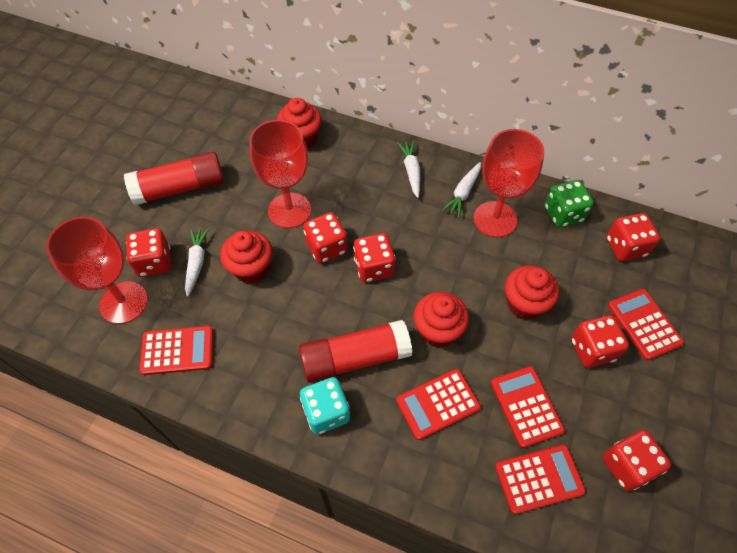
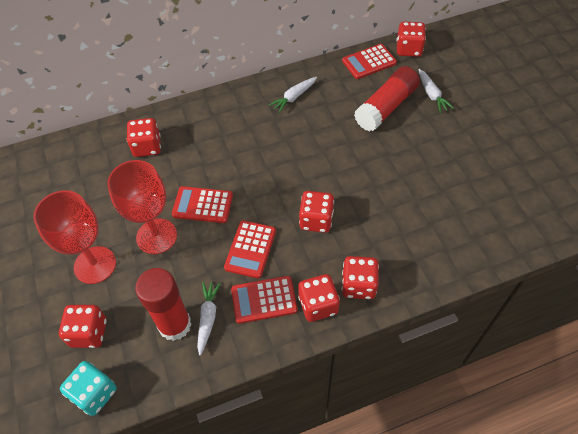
green dice: 1 -> 0
red calculator: 5 -> 4
red cupcake: 4 -> 0
red goblet: 3 -> 2

